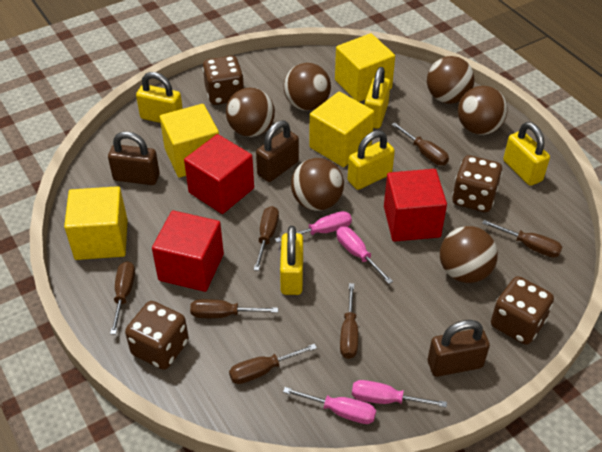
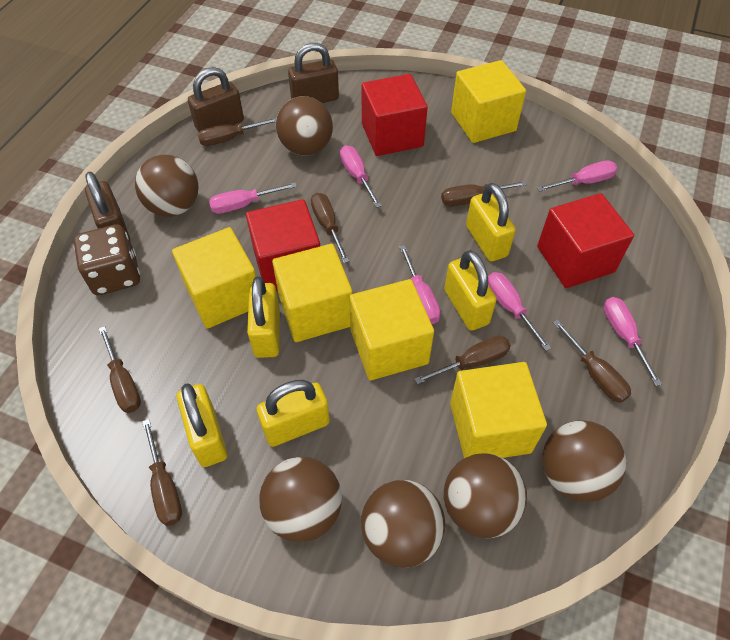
brown dice: 4 -> 1
pink screwdriver: 4 -> 6
yellow cube: 4 -> 5

